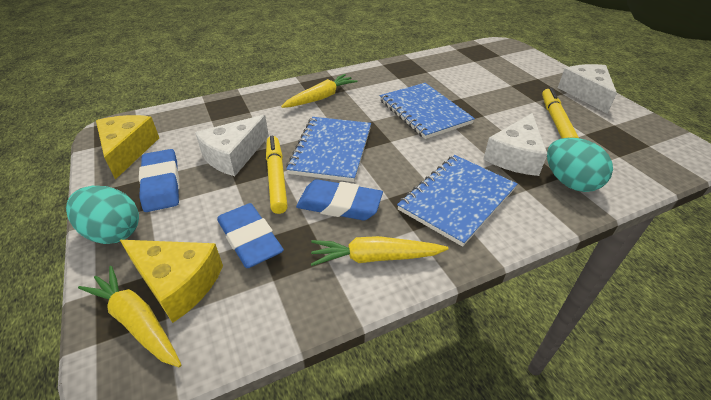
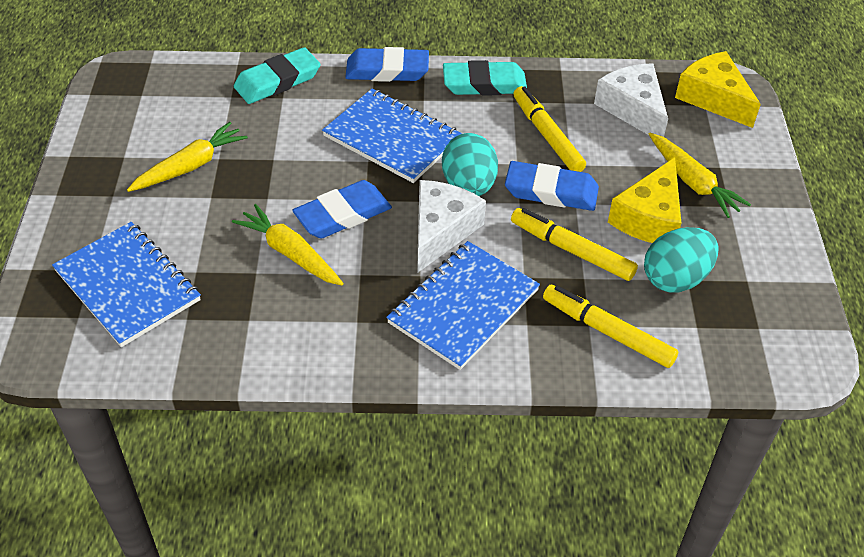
turquoise eraser: 0 -> 2
white cheese: 3 -> 2
yellow marker: 2 -> 3

